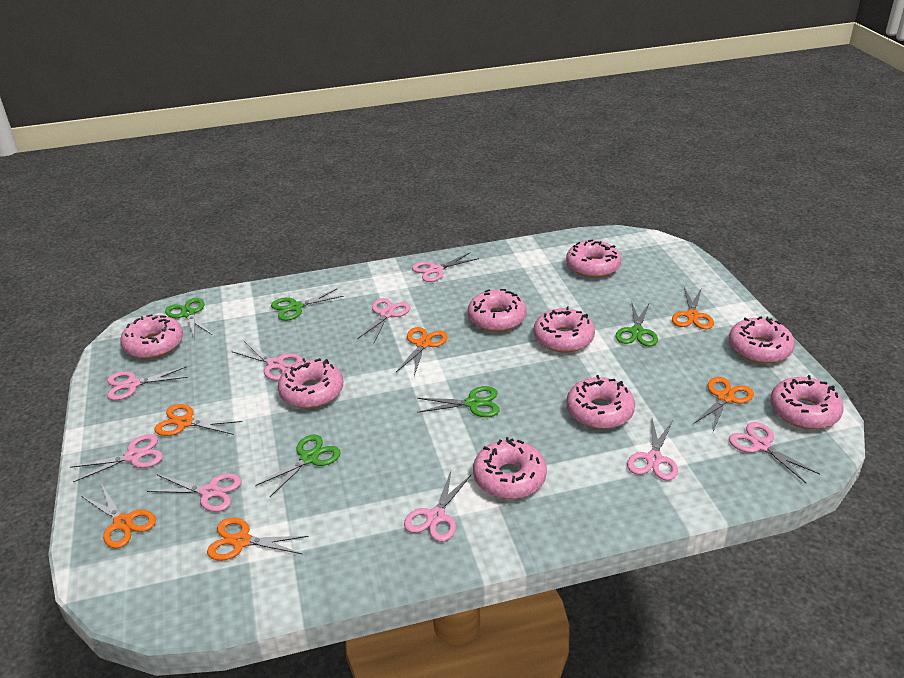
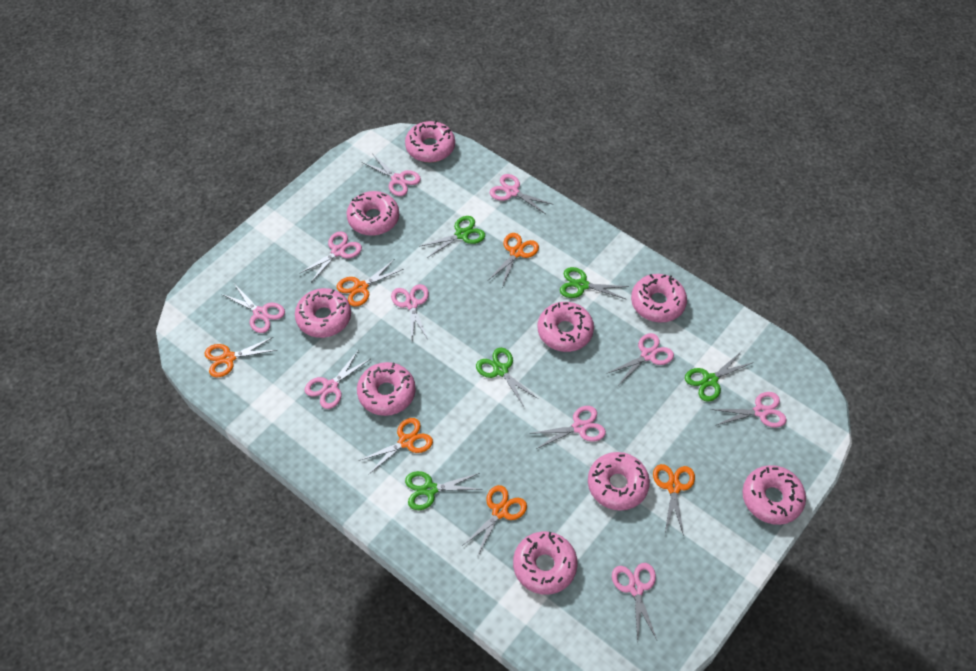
pink scissors: 9 -> 10

